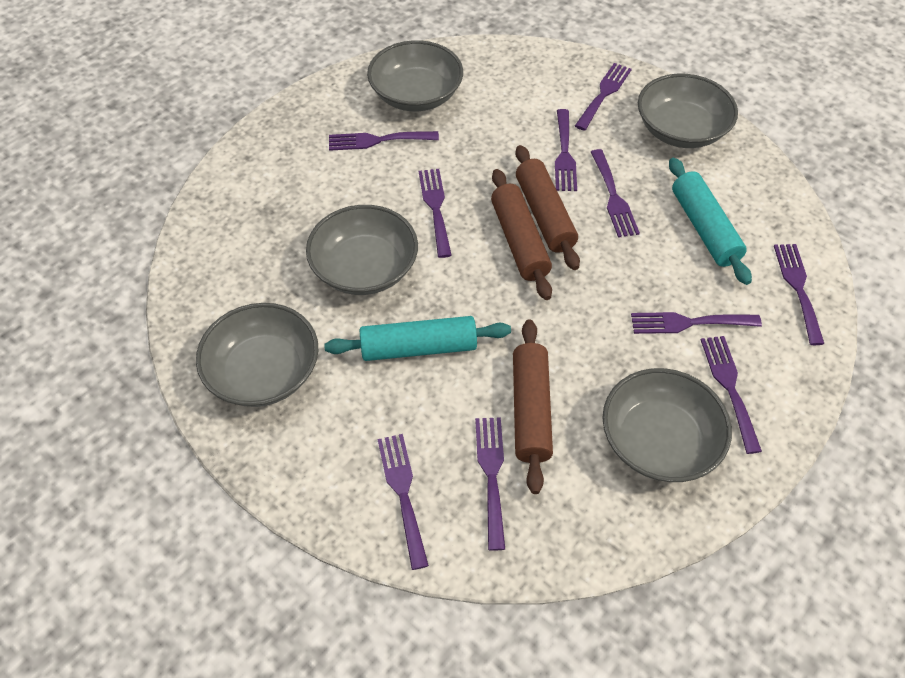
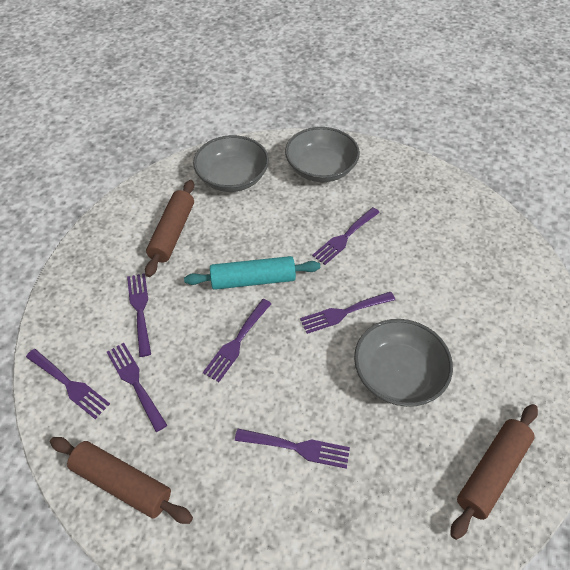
grey bowl: 5 -> 3
purple fork: 10 -> 7
turquoise rolling pin: 2 -> 1

